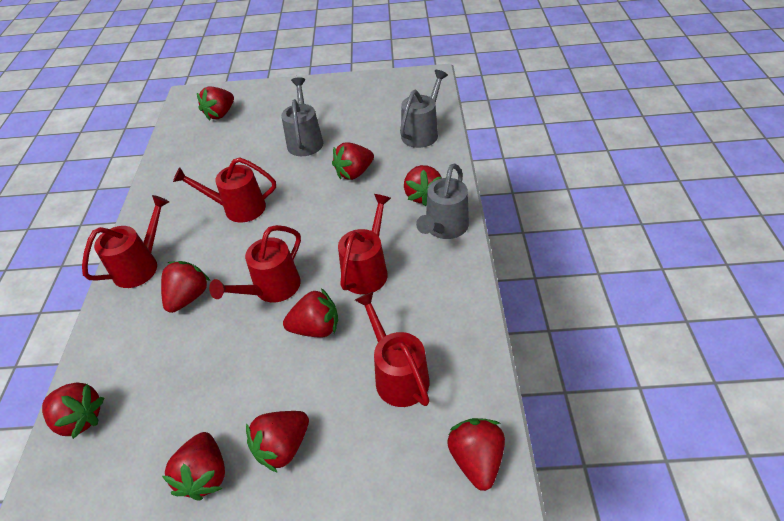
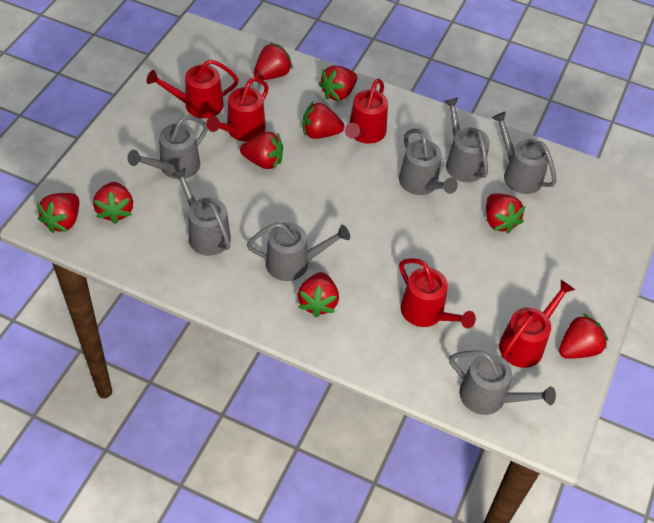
grey watering can: 3 -> 7

